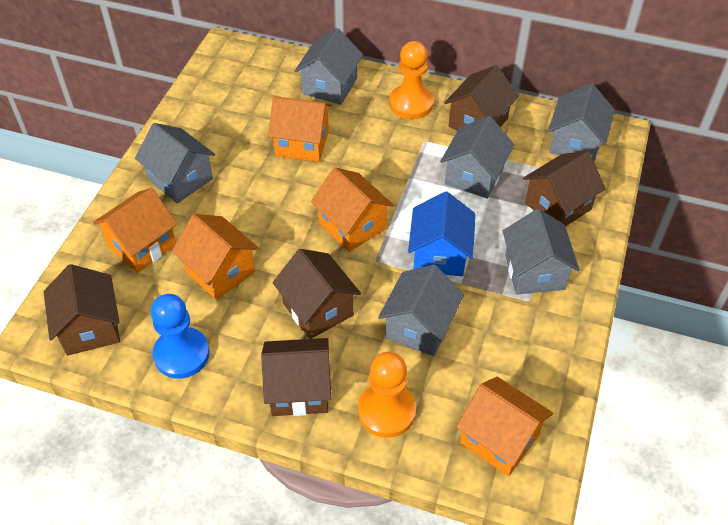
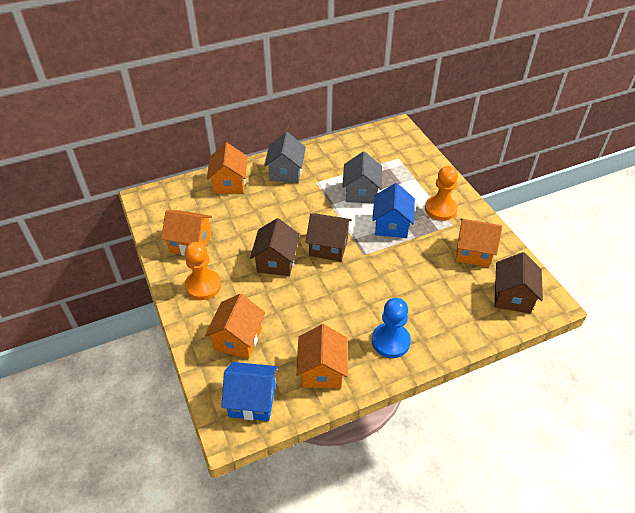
blue house: 1 -> 2
brown house: 5 -> 3
grey house: 6 -> 2

